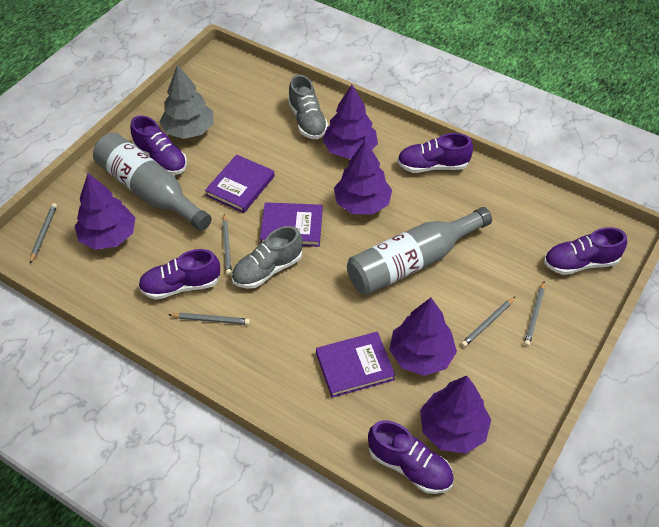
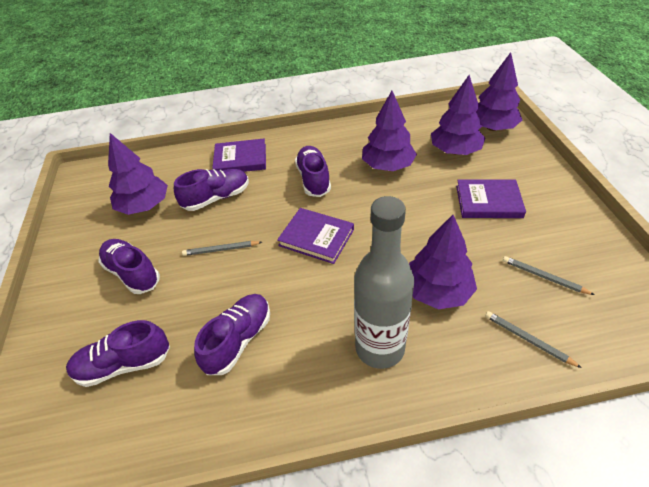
grey bottle: 2 -> 1
grey pencil: 5 -> 3
grey shoe: 2 -> 0
grey tree: 1 -> 0

